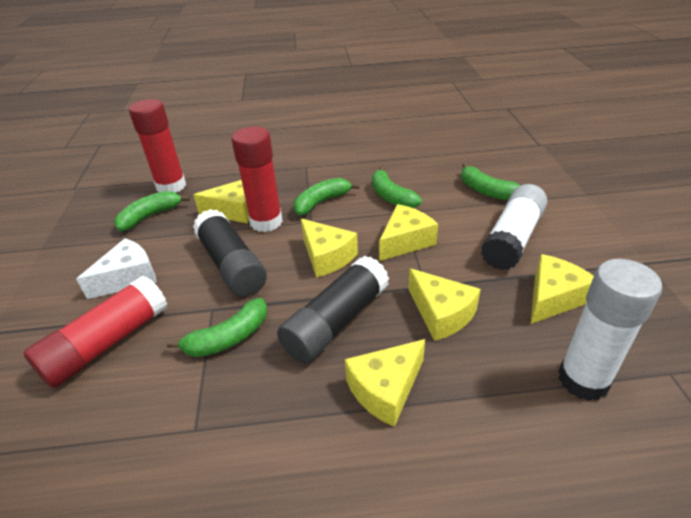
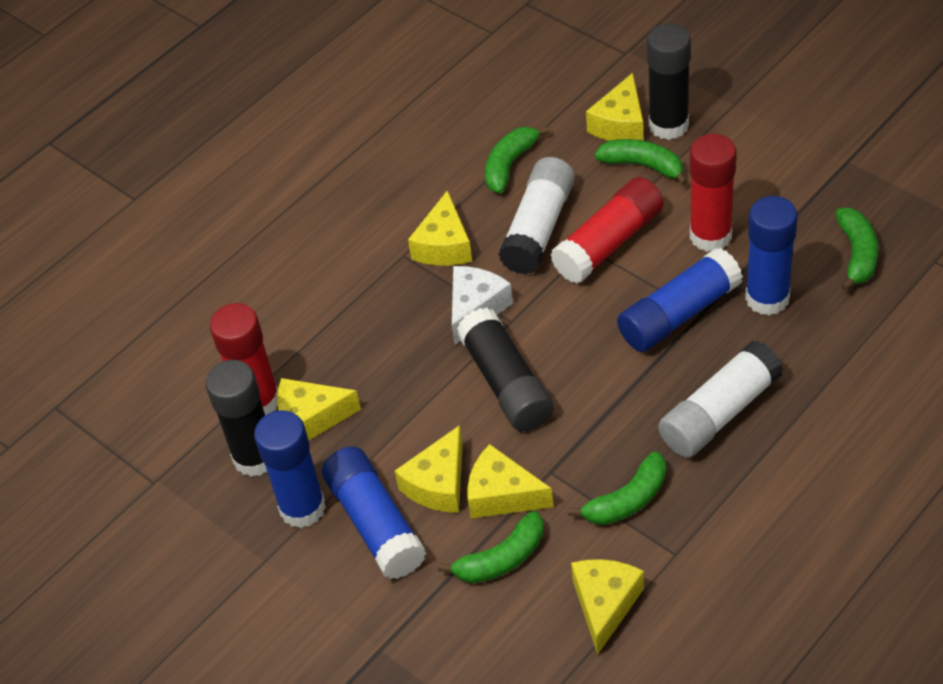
black glue stick: 2 -> 3
blue glue stick: 0 -> 4

